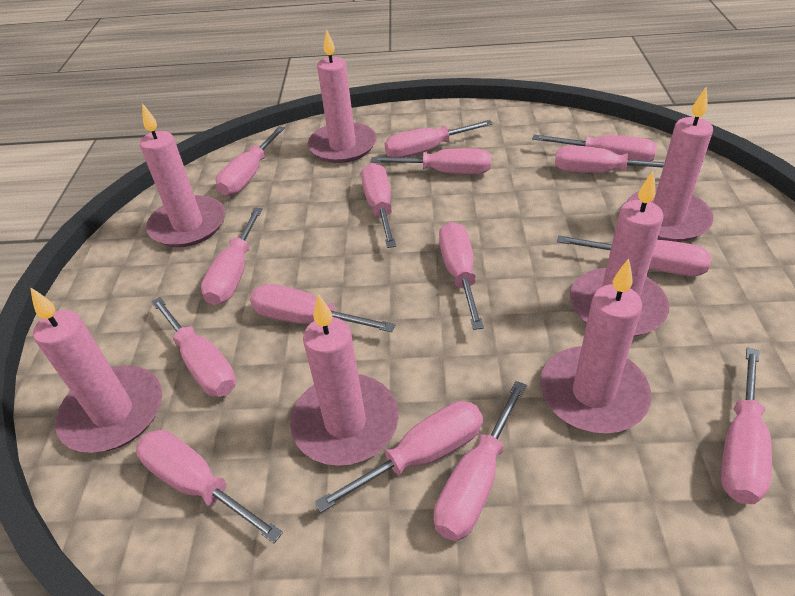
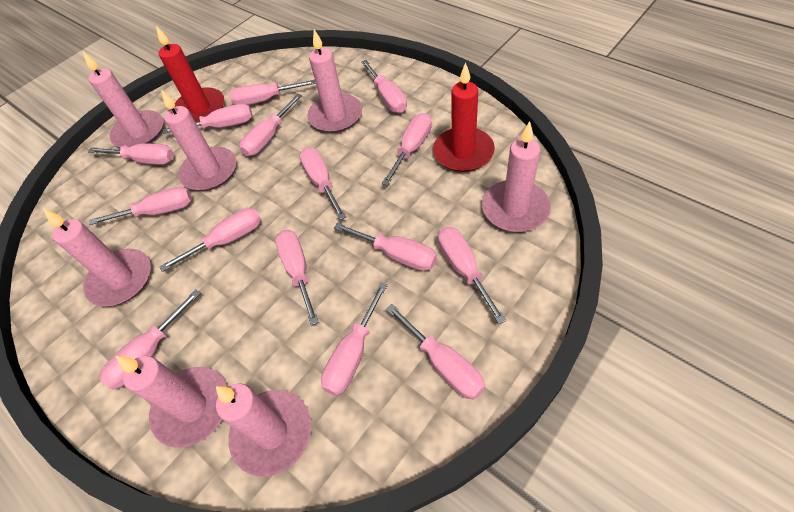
red candle: 0 -> 2

